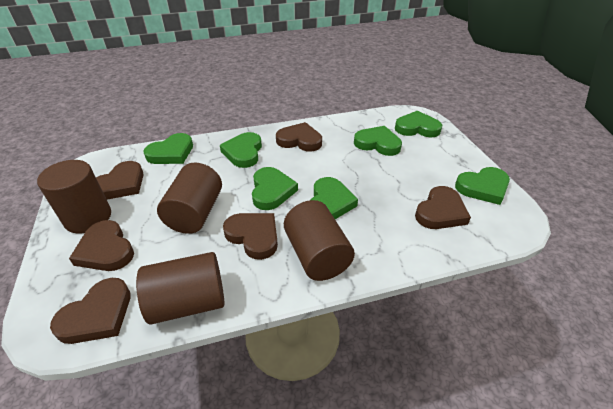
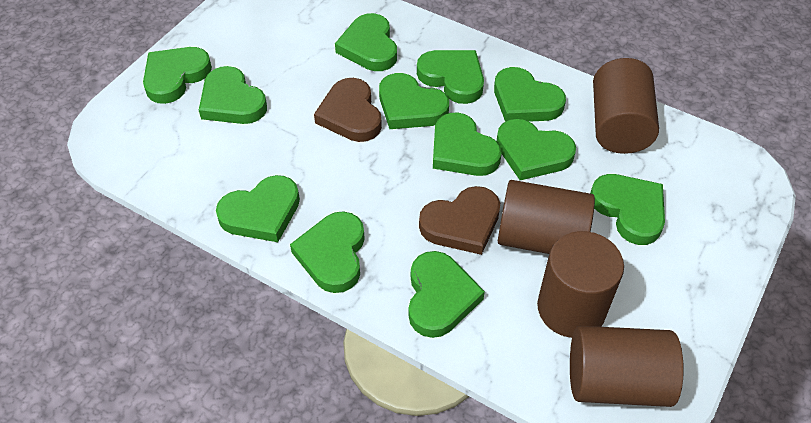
brown heart: 6 -> 2
green heart: 7 -> 12

